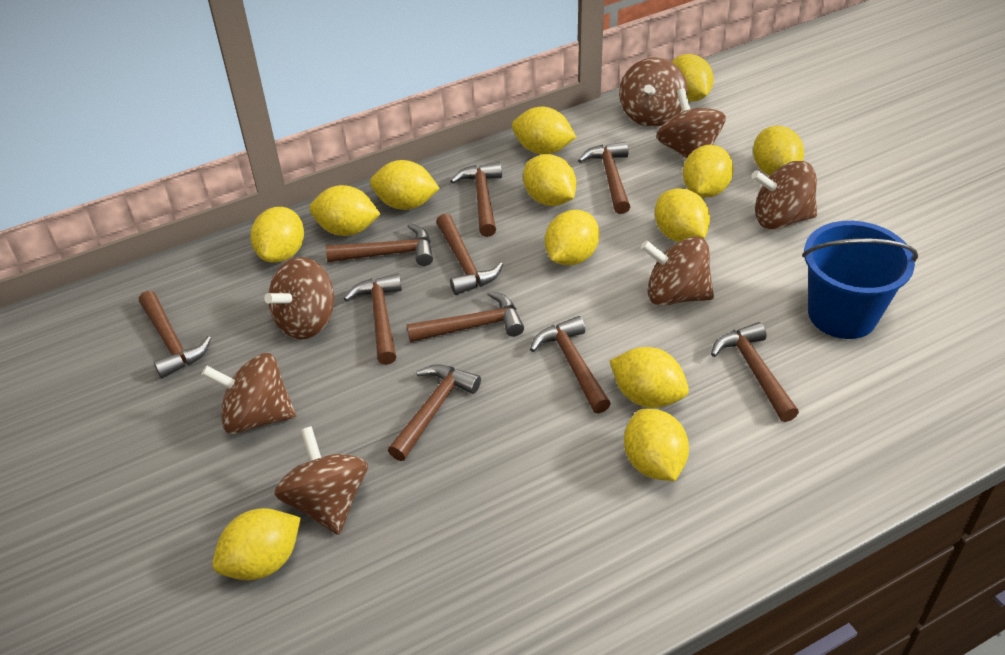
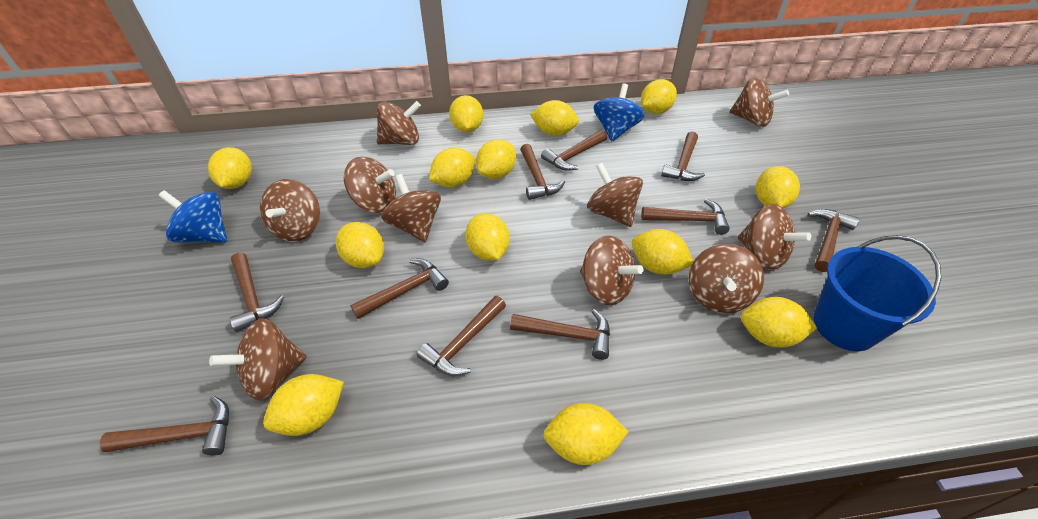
blue spinning top: 0 -> 2
brown spinning top: 7 -> 10

